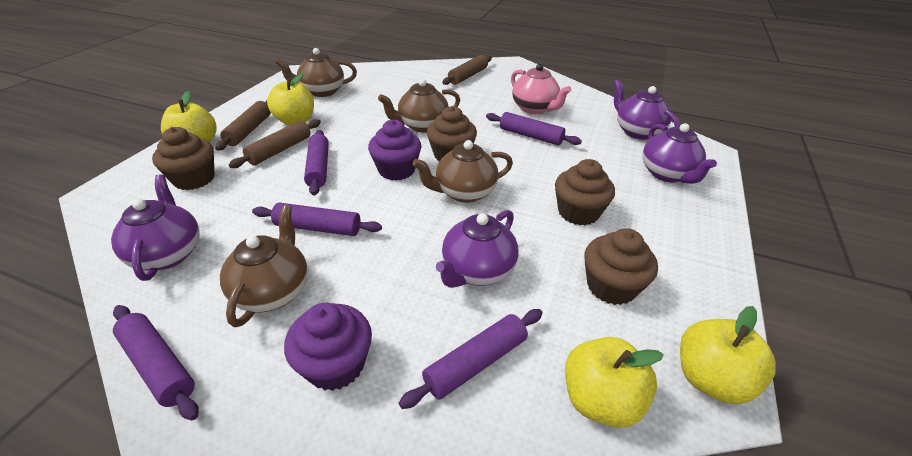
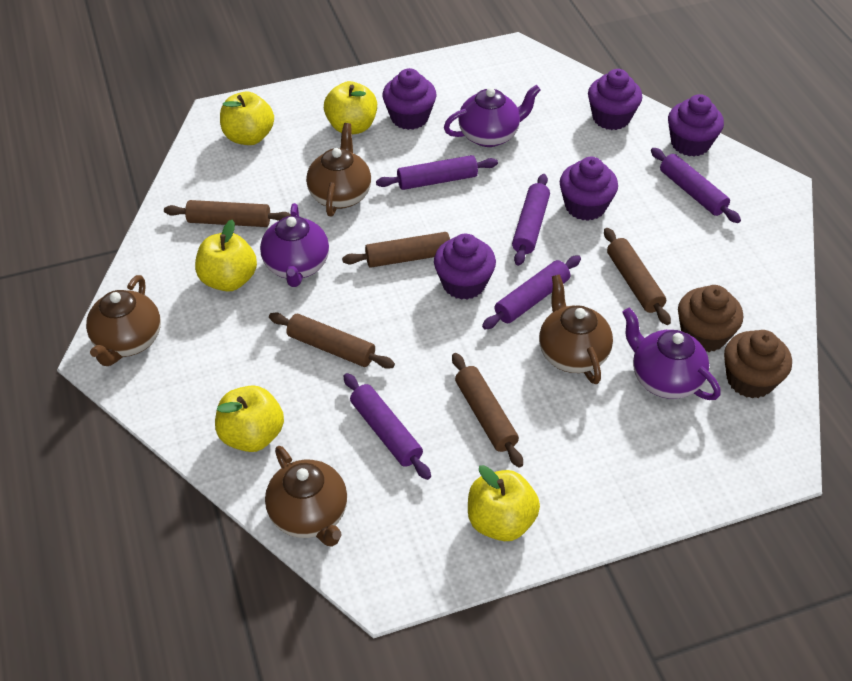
brown cupcake: 4 -> 2
brown rolling pin: 3 -> 5
pink teapot: 1 -> 0
purple cupcake: 2 -> 5
purple teapot: 4 -> 3
yellow apple: 4 -> 5

